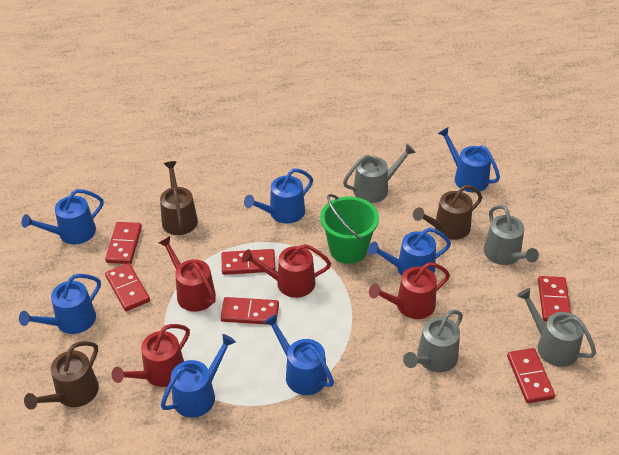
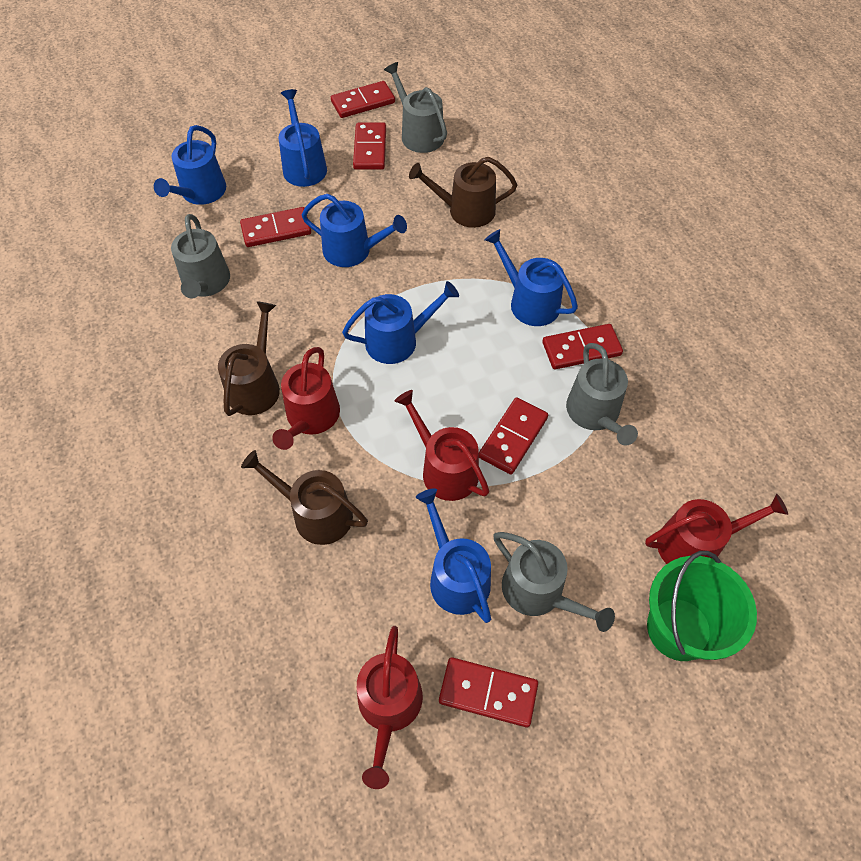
blue watering can: 7 -> 6

